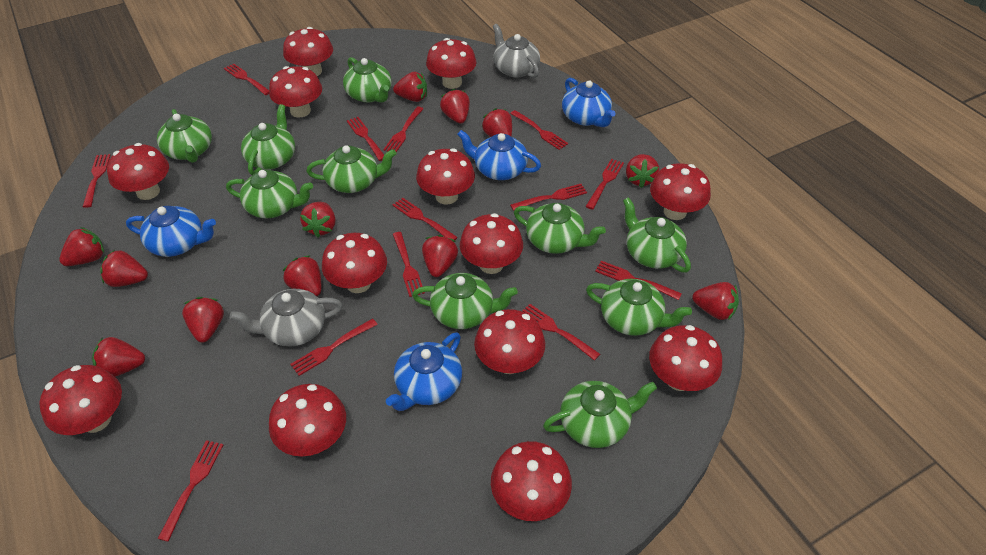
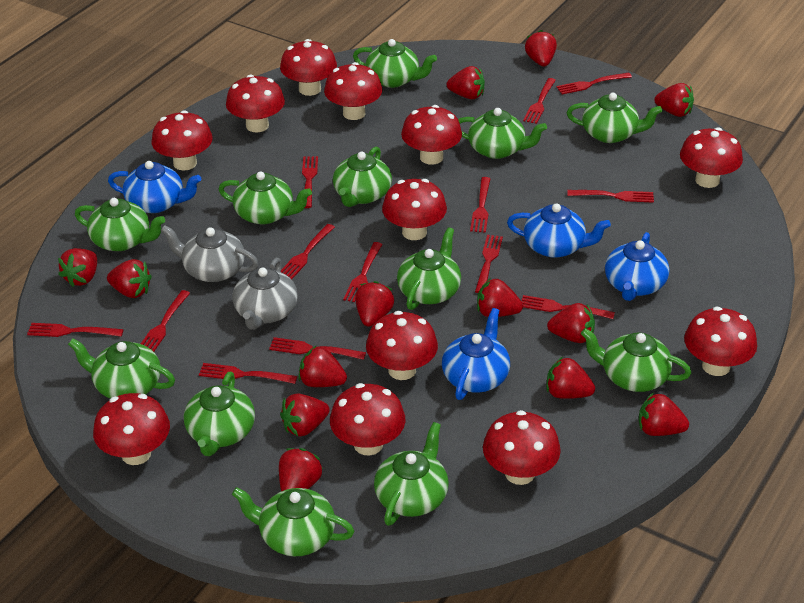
green teapot: 10 -> 12
red mushroom: 13 -> 12
red strawberry: 12 -> 13

